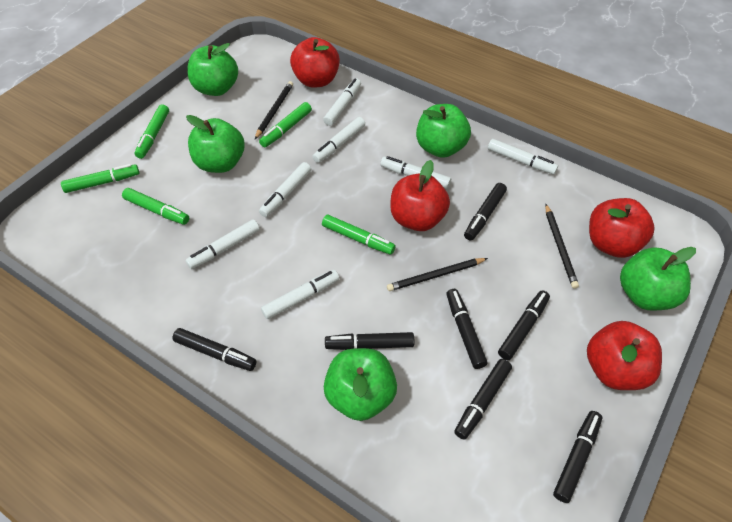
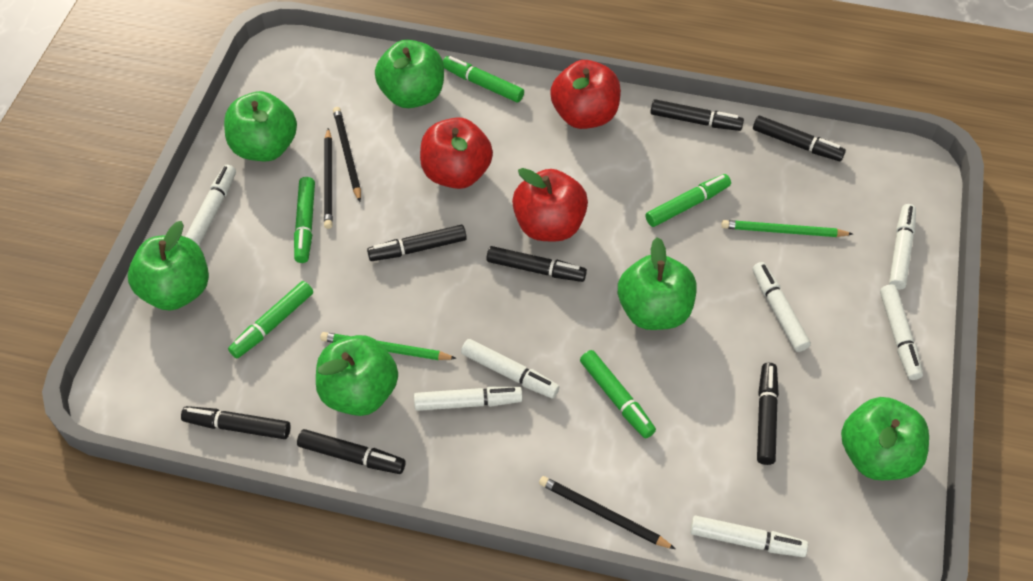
green apple: 5 -> 6
green pencil: 0 -> 2
red apple: 4 -> 3

